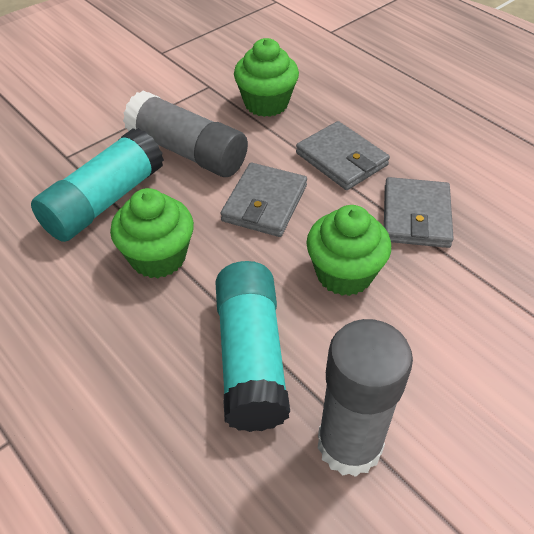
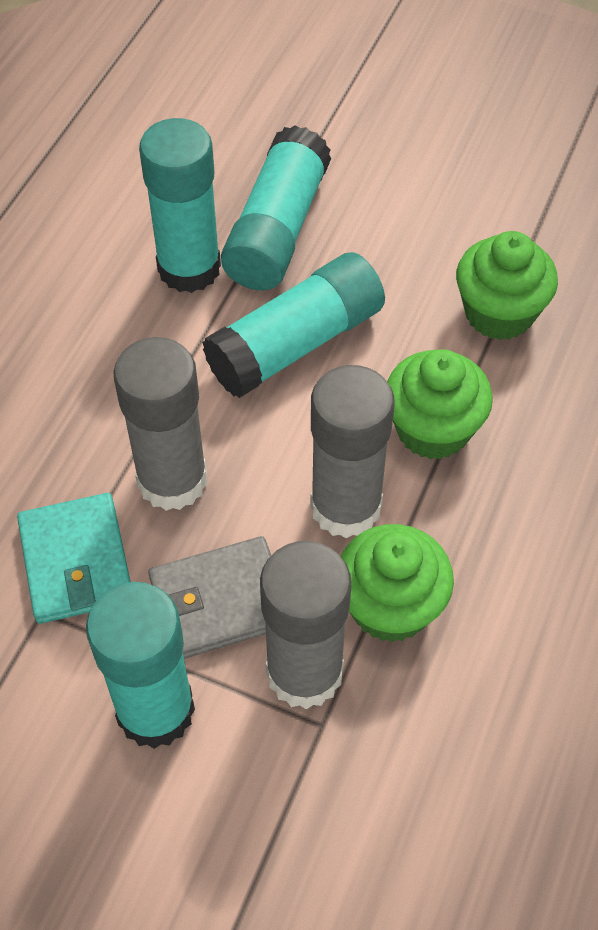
grey glue stick: 2 -> 3
grey wallet: 3 -> 1
turquoise glue stick: 2 -> 4
turquoise wallet: 0 -> 1

